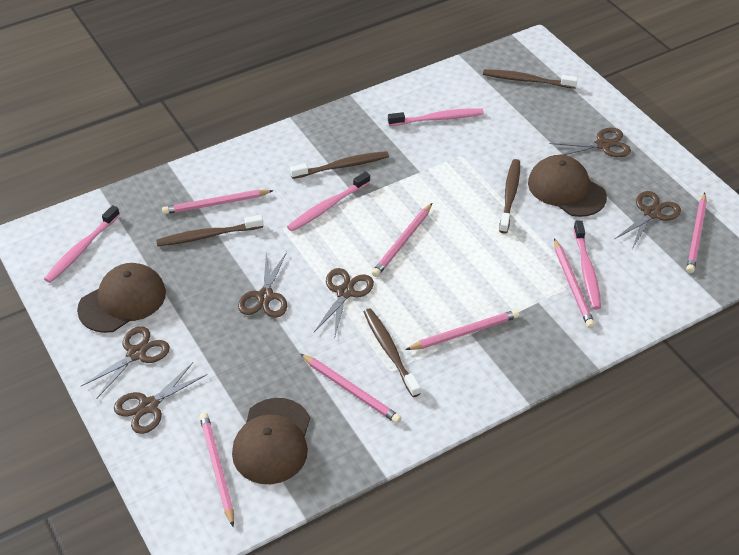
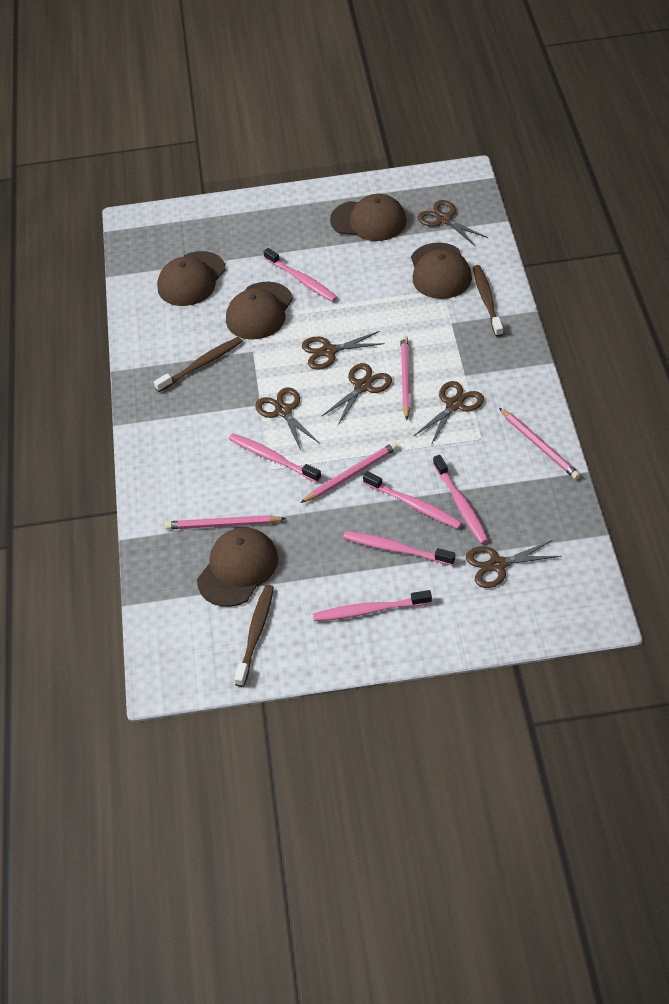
brown cap: 3 -> 5
brown toothbrush: 5 -> 3
pink pencil: 7 -> 4
pink toothbrush: 4 -> 6

